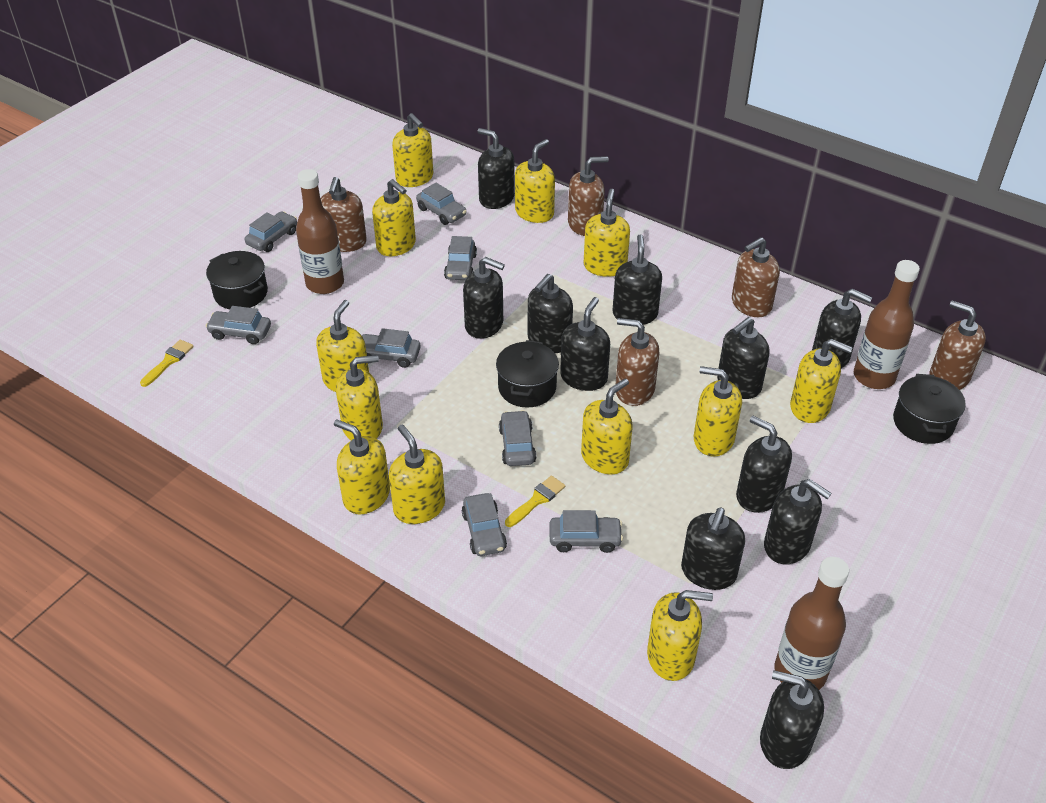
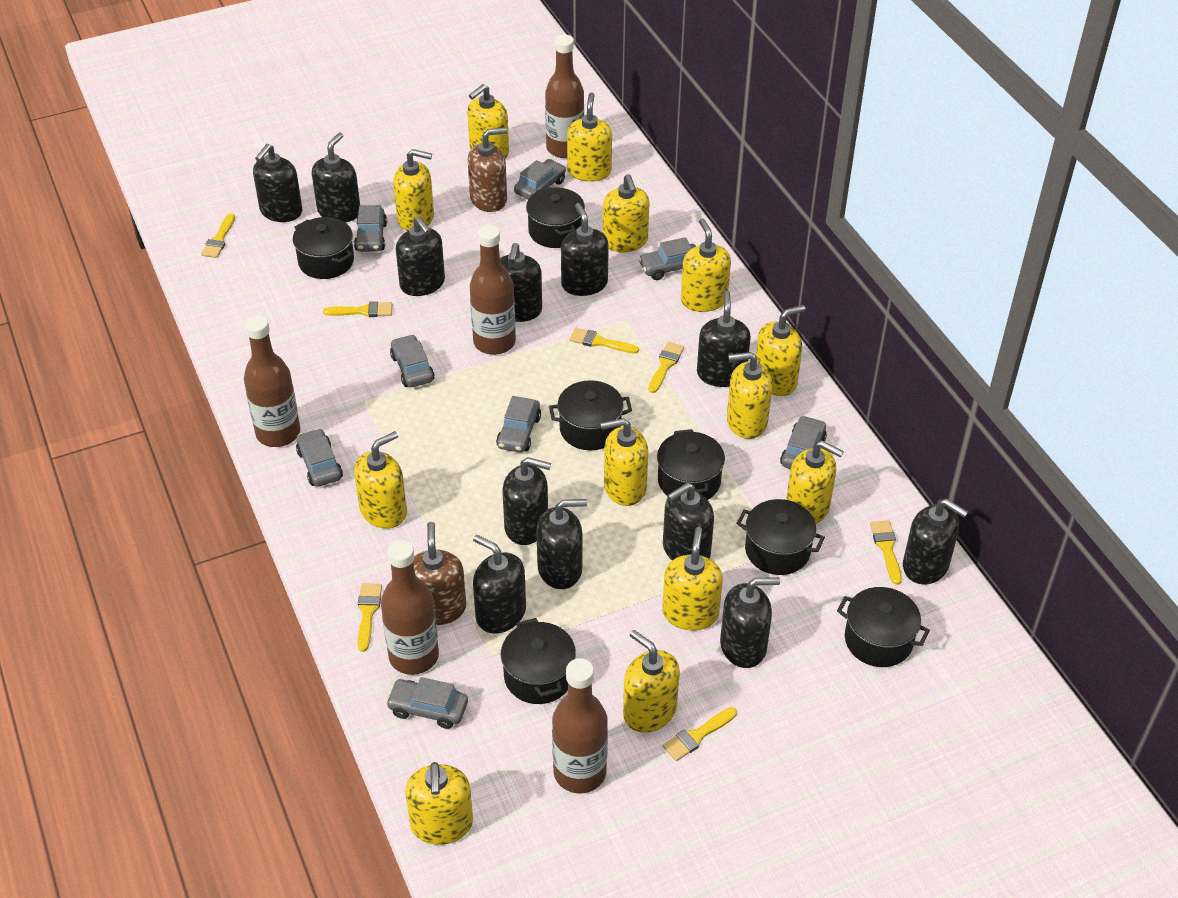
black pot: 3 -> 7
black soap dispenser: 11 -> 12
brown bottle: 3 -> 5
brown soap dispenser: 5 -> 2
yellow brush: 2 -> 7
yellow soap dispenser: 12 -> 13

